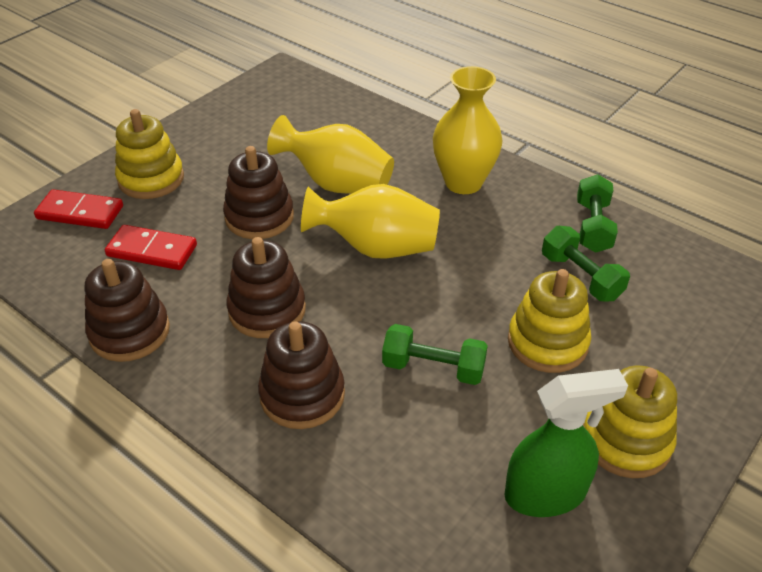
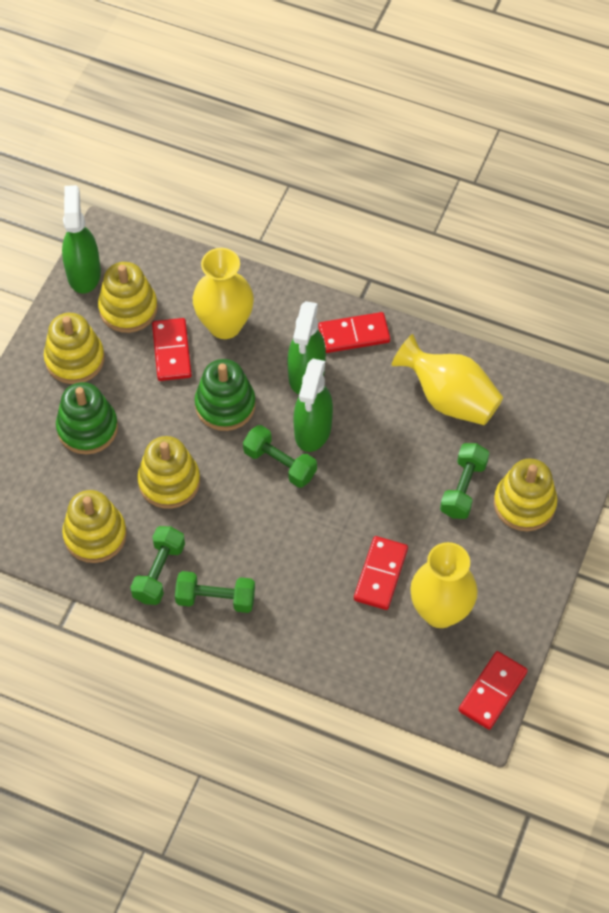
brown stacking toy: 4 -> 0
green dumbbell: 3 -> 4
green spray bottle: 1 -> 3
green stacking toy: 0 -> 2
red domino: 2 -> 4
yellow stacking toy: 3 -> 5

